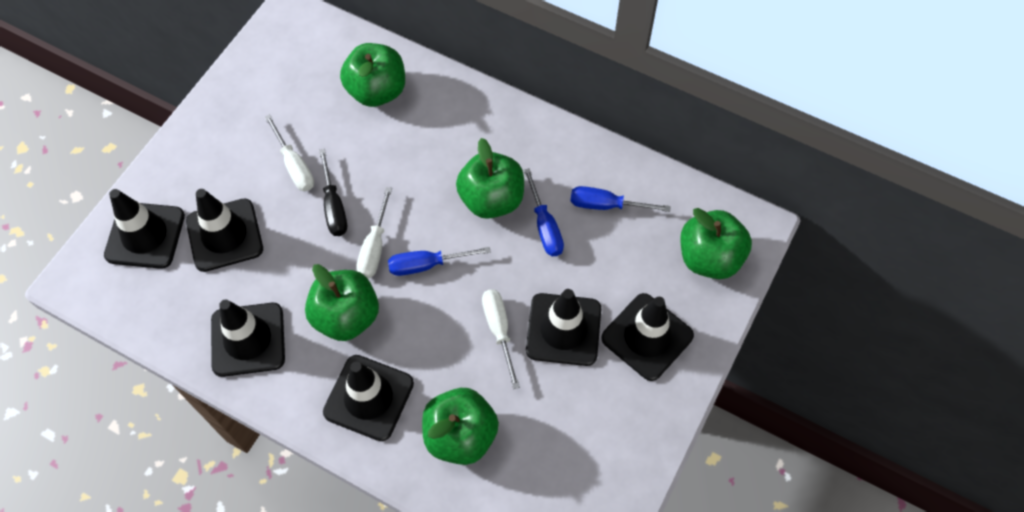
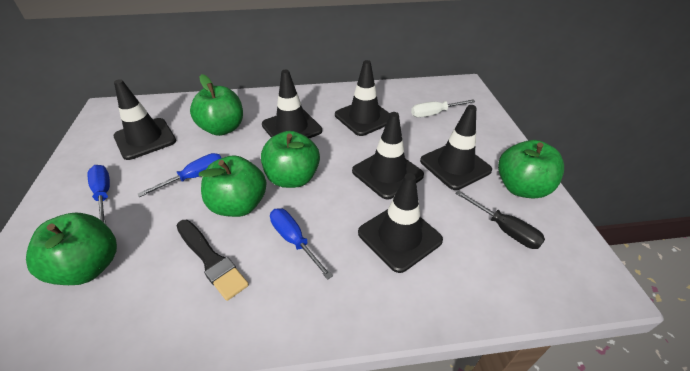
black brush: 0 -> 1
white screwdriver: 3 -> 1

